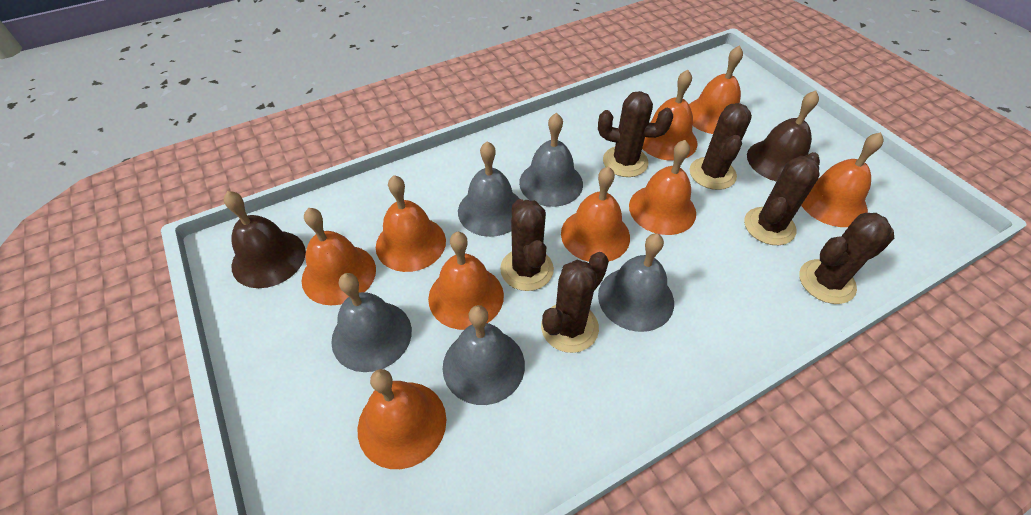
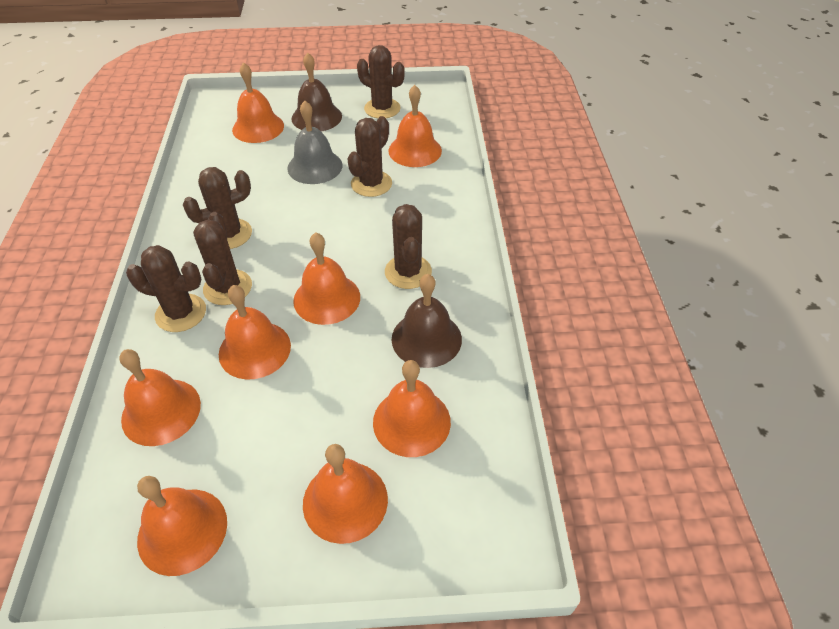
grey bell: 5 -> 1
orange bell: 9 -> 8

